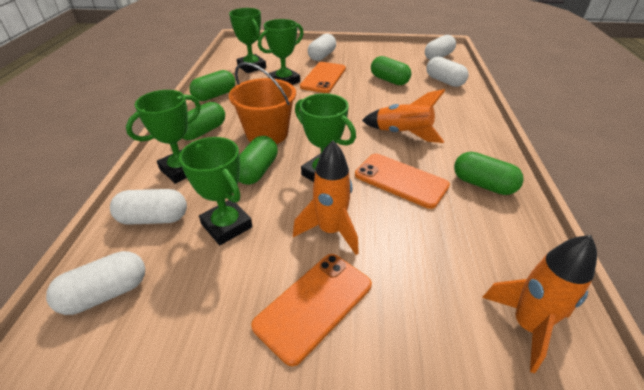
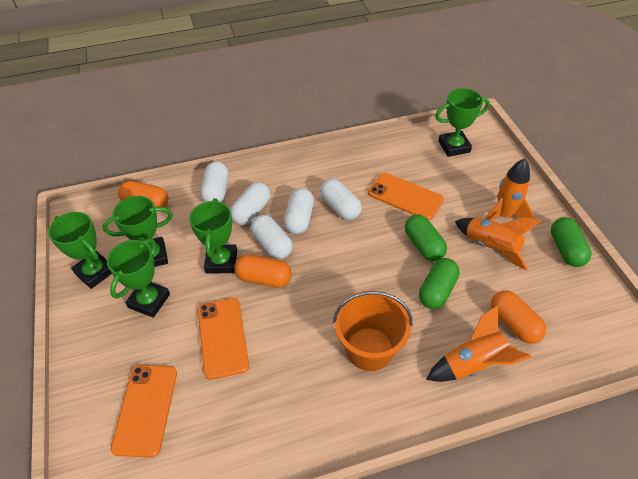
green capsule: 5 -> 3
orange capsule: 0 -> 3

